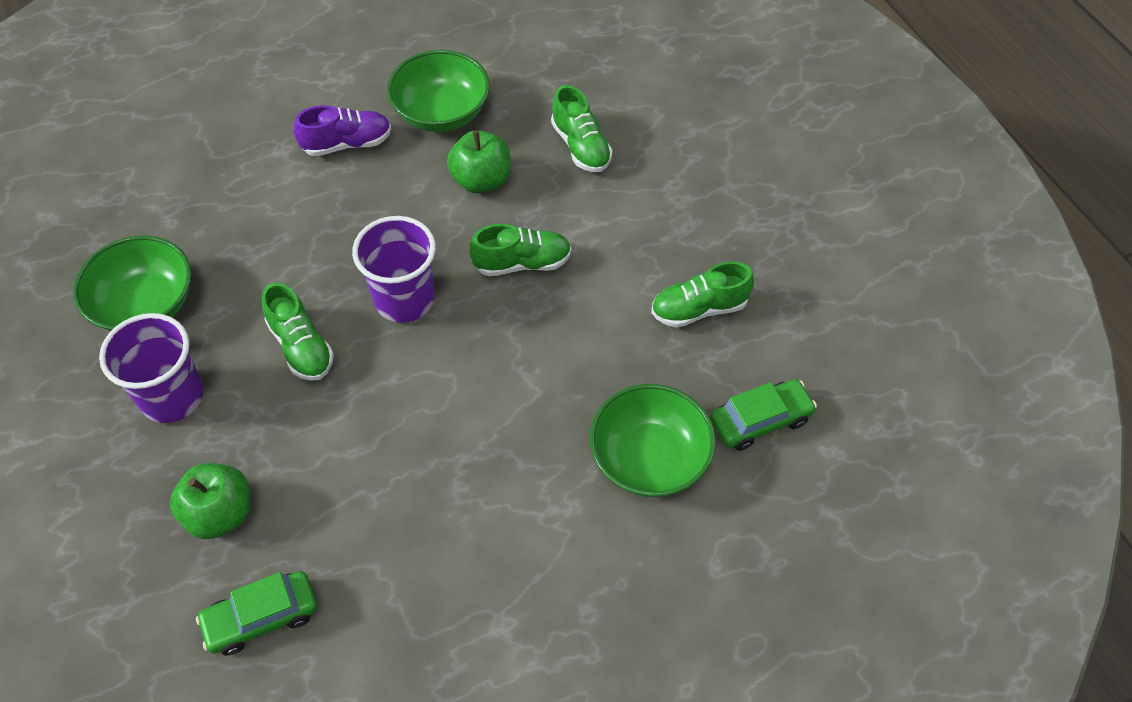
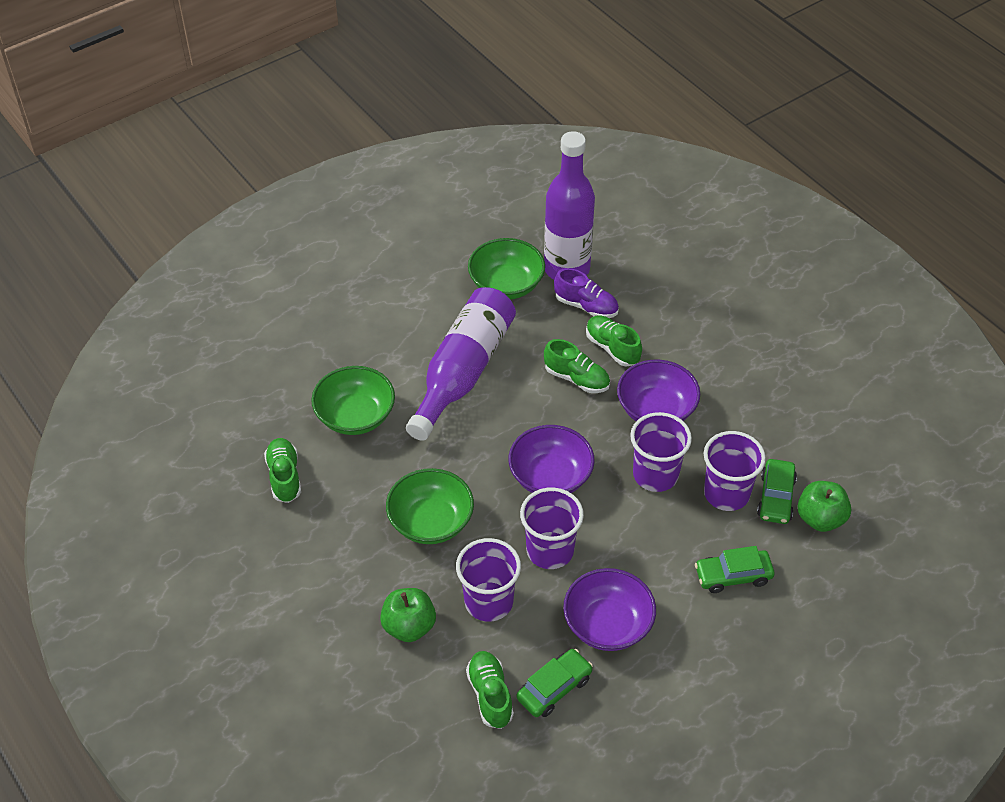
green car: 2 -> 3
purple bottle: 0 -> 2
purple bowl: 0 -> 3
purple cup: 2 -> 4

